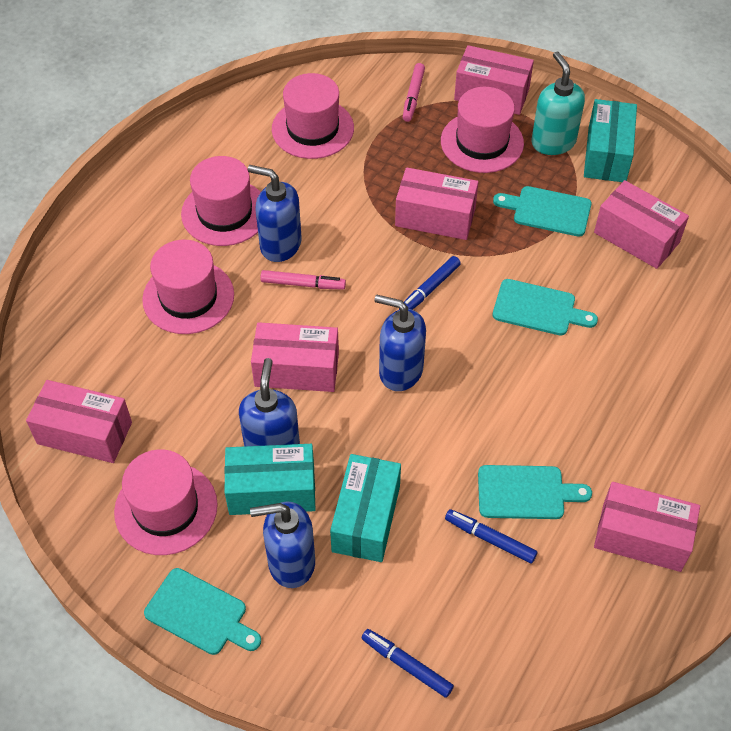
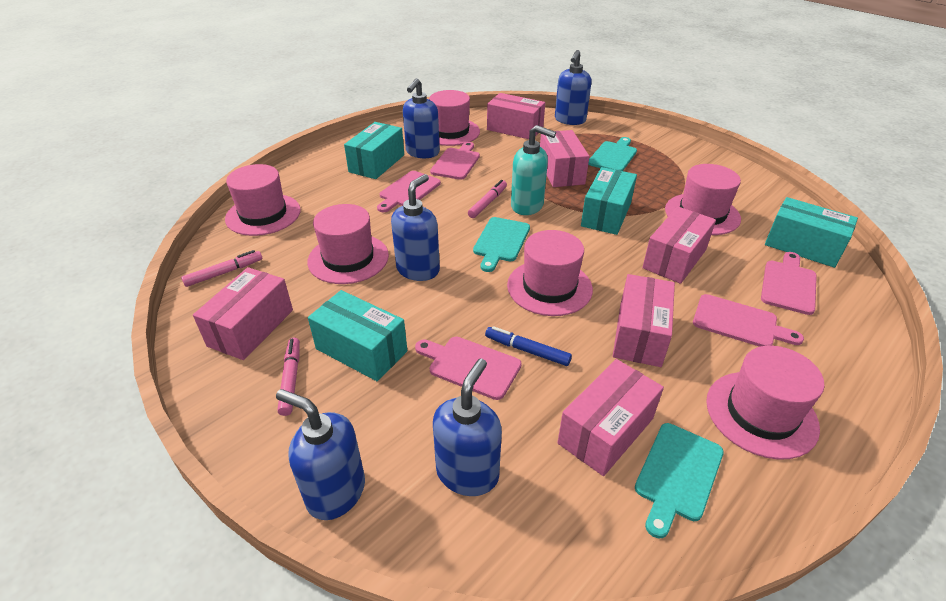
blue marker: 3 -> 1
blue soap dispenser: 4 -> 5
pink cutting board: 0 -> 5
pink hat: 5 -> 6
pink marker: 2 -> 3
turquoise box: 3 -> 4
turquoise cutting board: 4 -> 3

